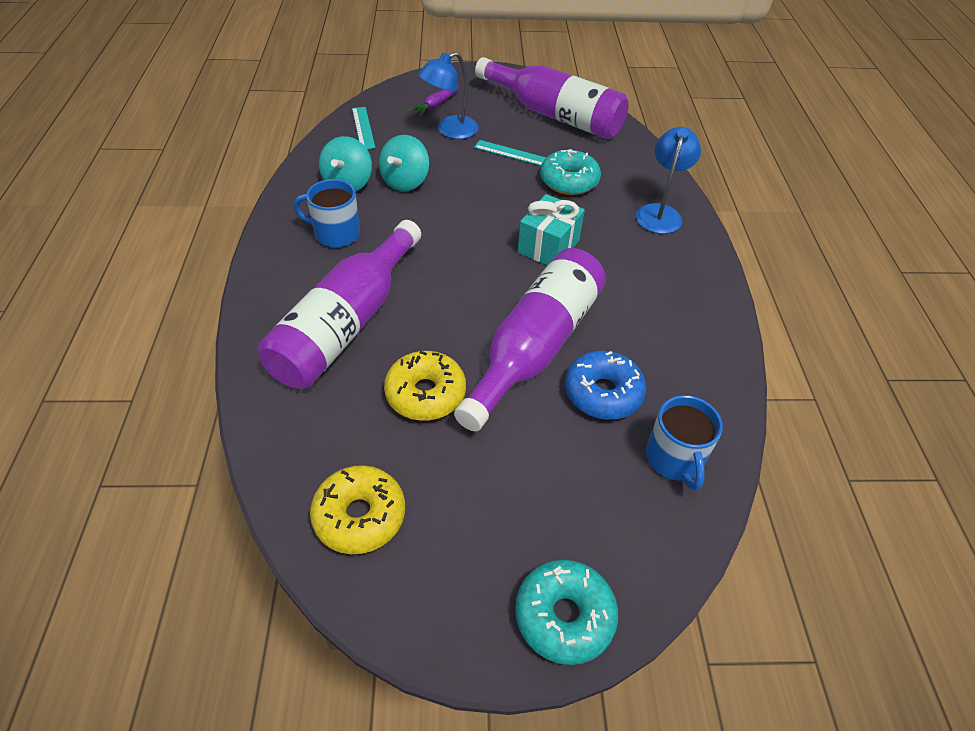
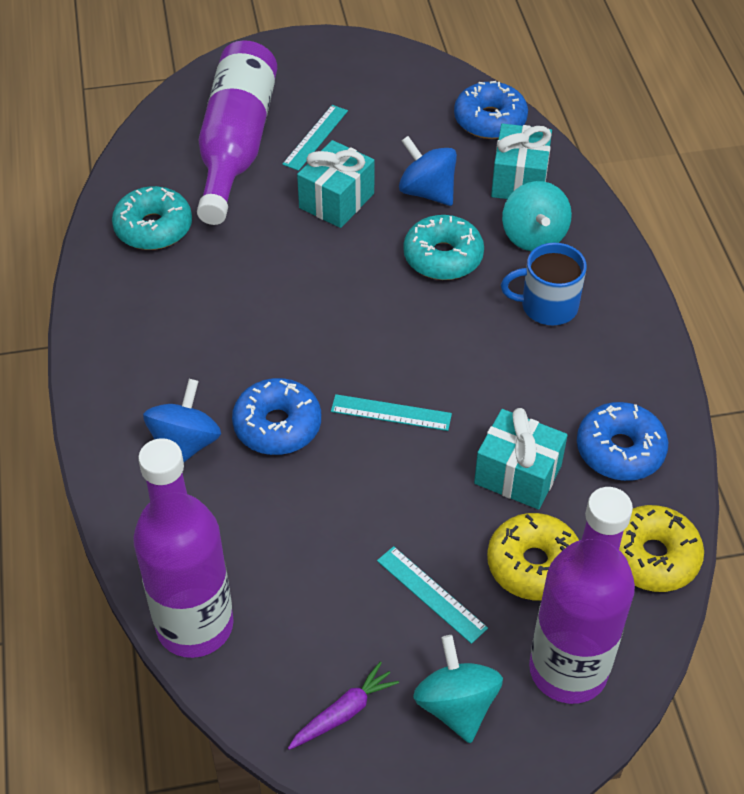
blue donut: 1 -> 3
blue lamp: 2 -> 0
blue mug: 2 -> 1
blue spinning top: 0 -> 2
turquoise gift: 1 -> 3
turquoise ruler: 2 -> 3

